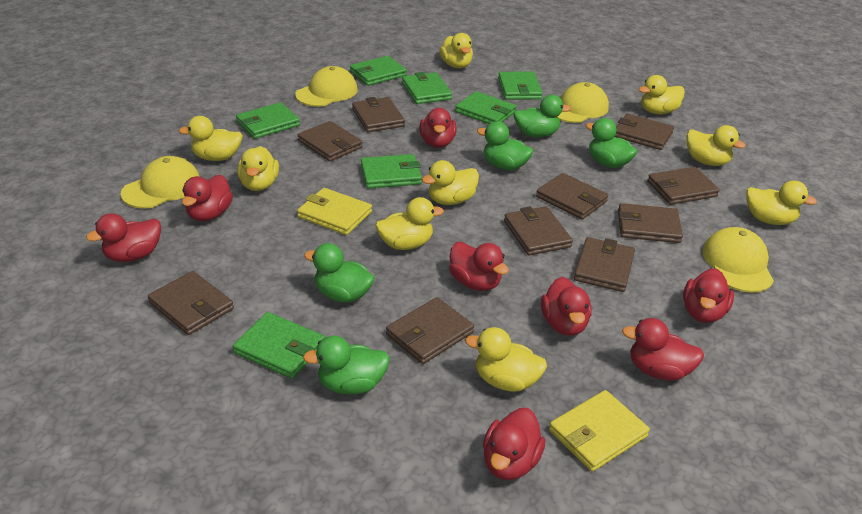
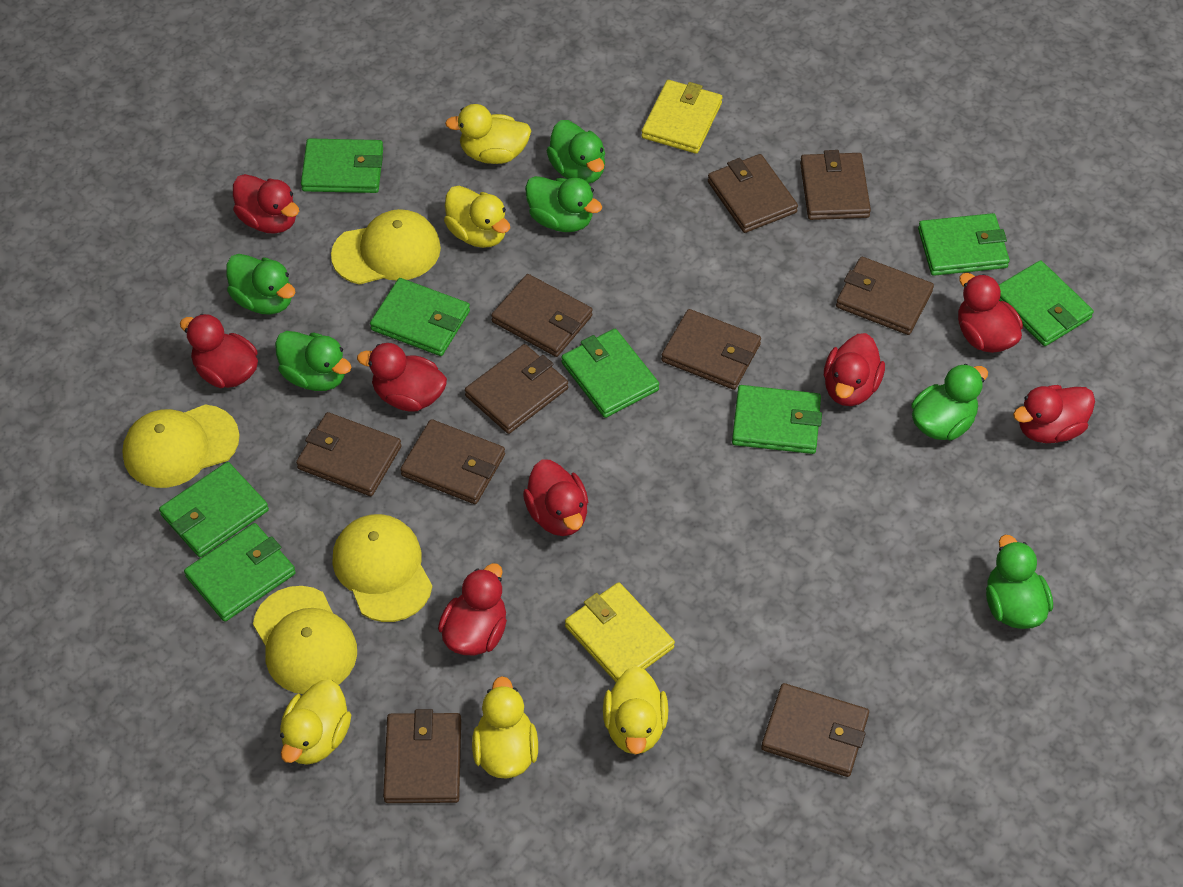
green duck: 5 -> 6
green wallet: 7 -> 8
yellow duck: 9 -> 5

